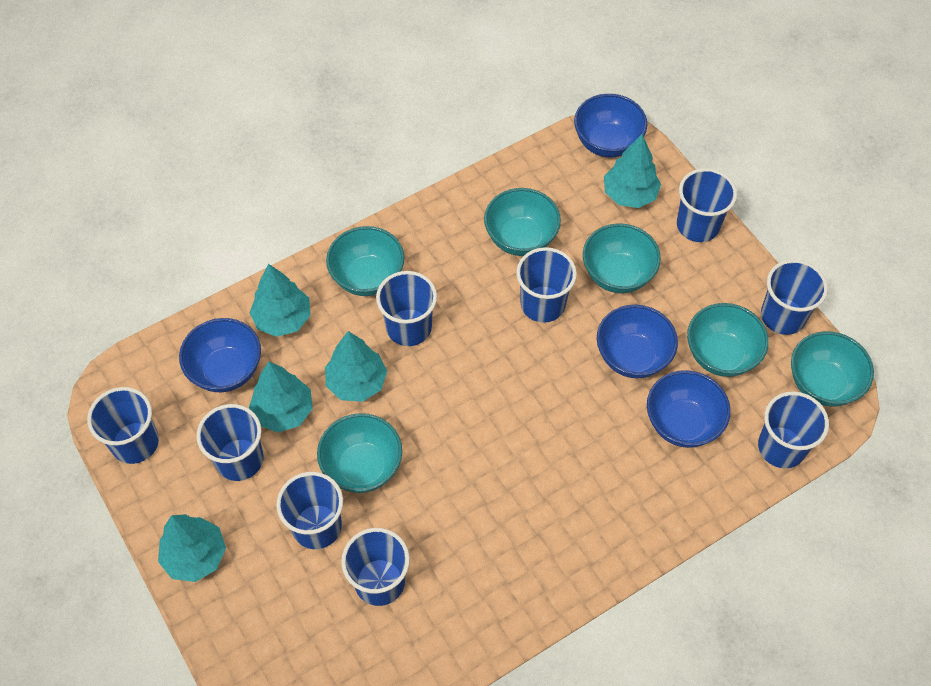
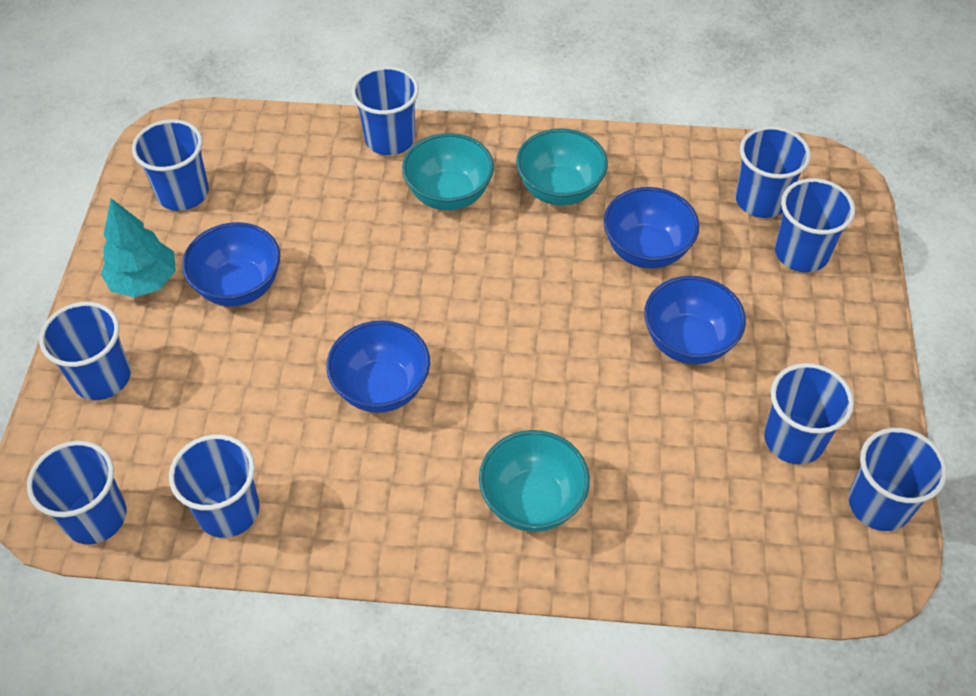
turquoise bowl: 6 -> 3
turquoise tree: 5 -> 1

